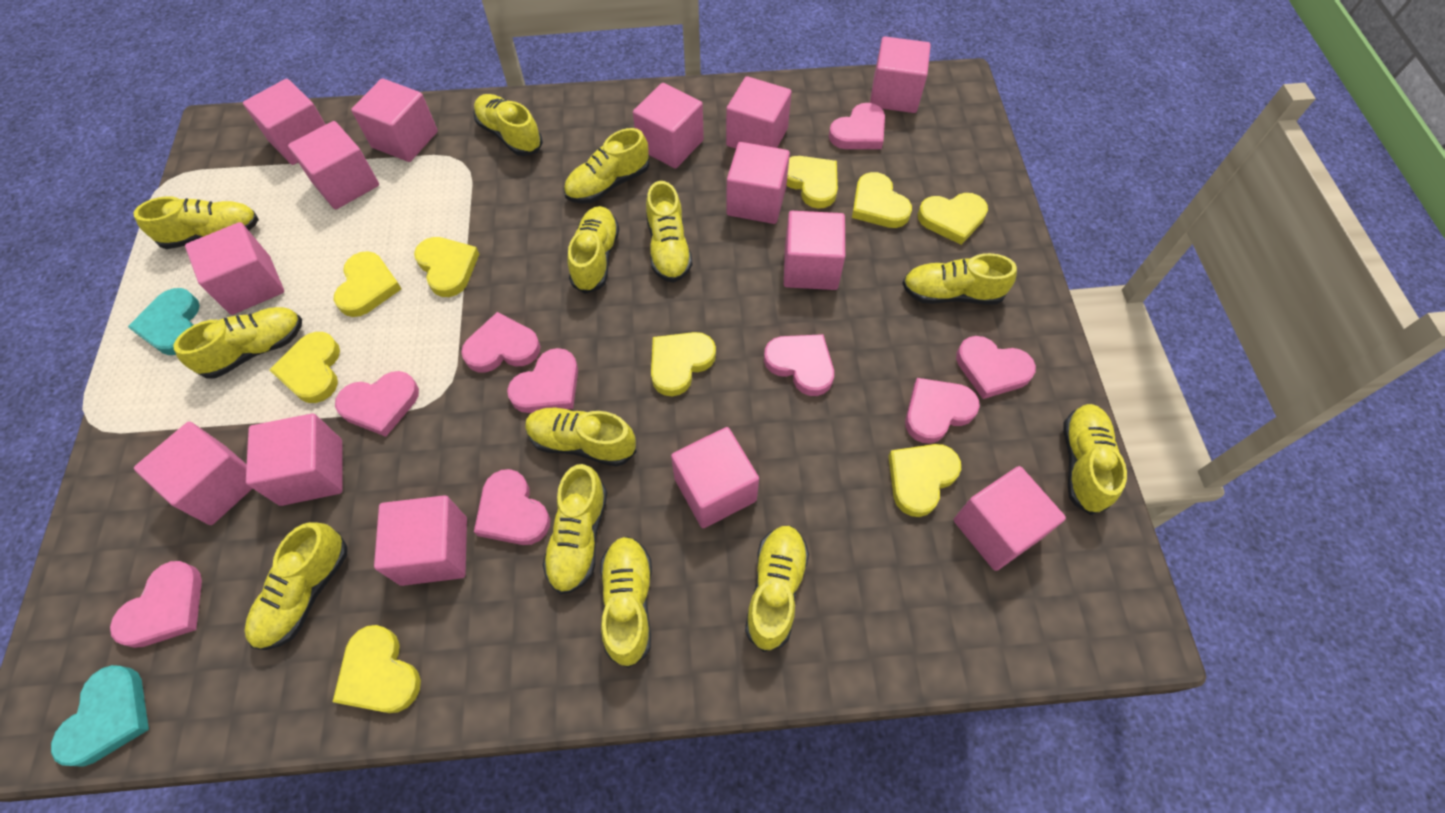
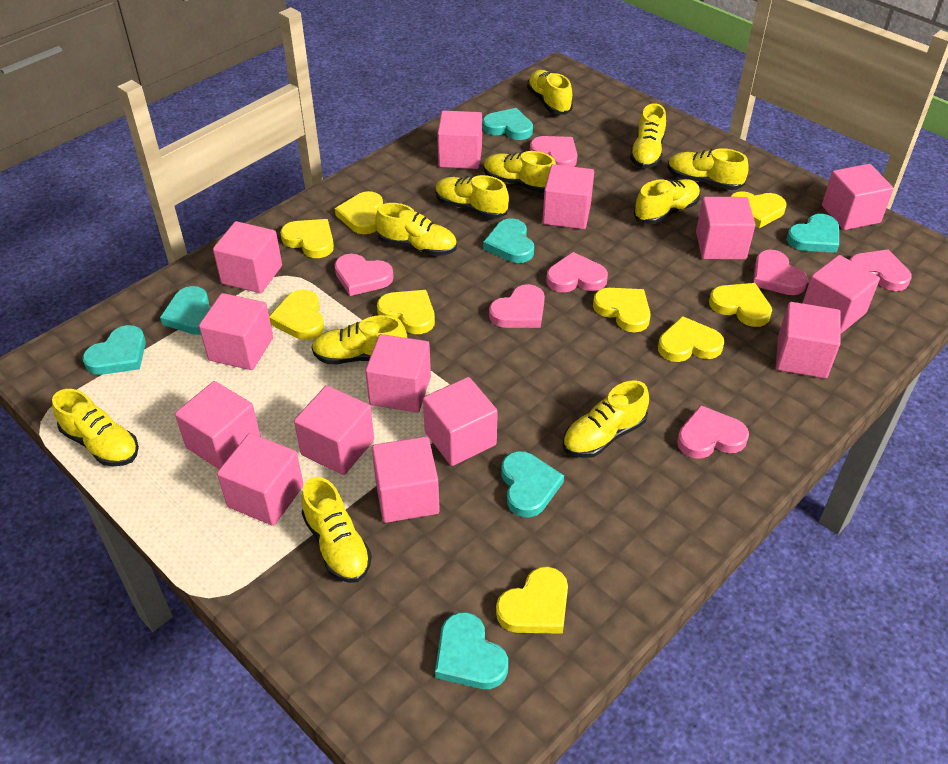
pink heart: 9 -> 7
turquoise heart: 2 -> 7
yellow shoe: 13 -> 11

